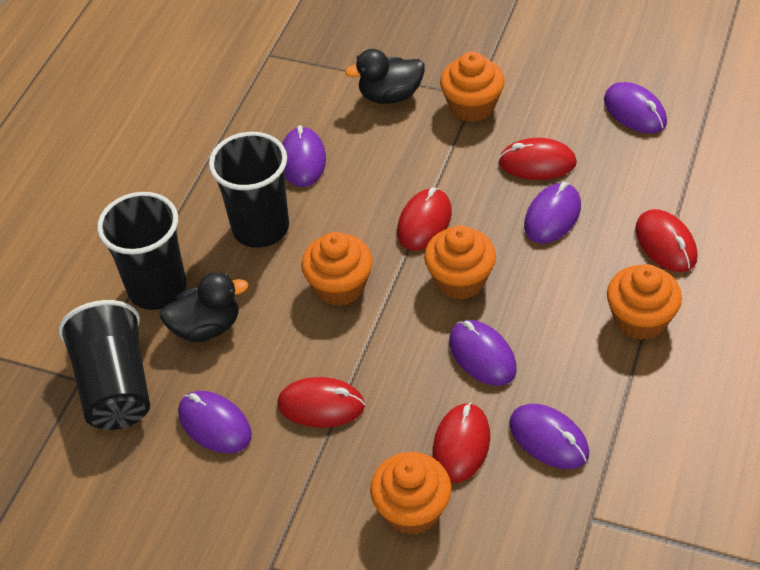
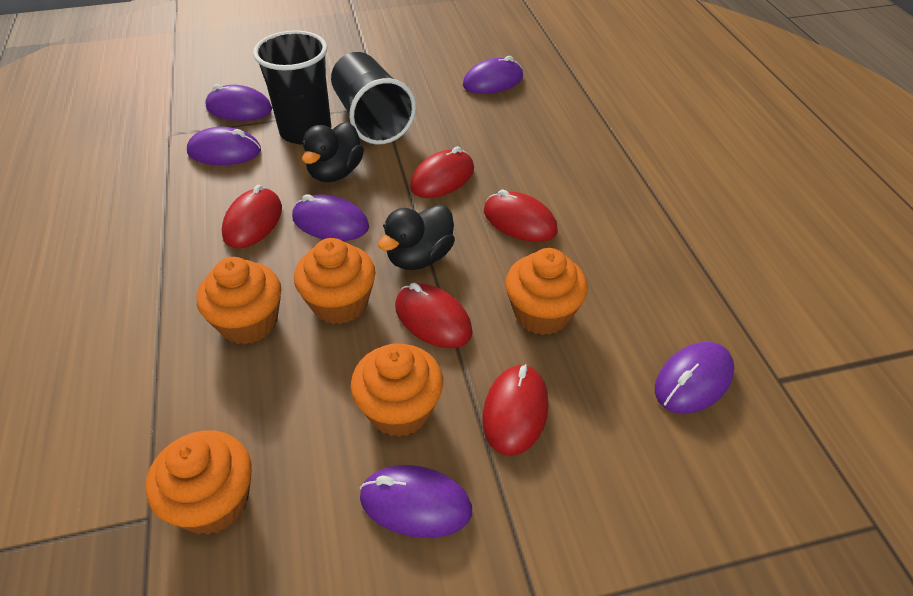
black cup: 3 -> 2

